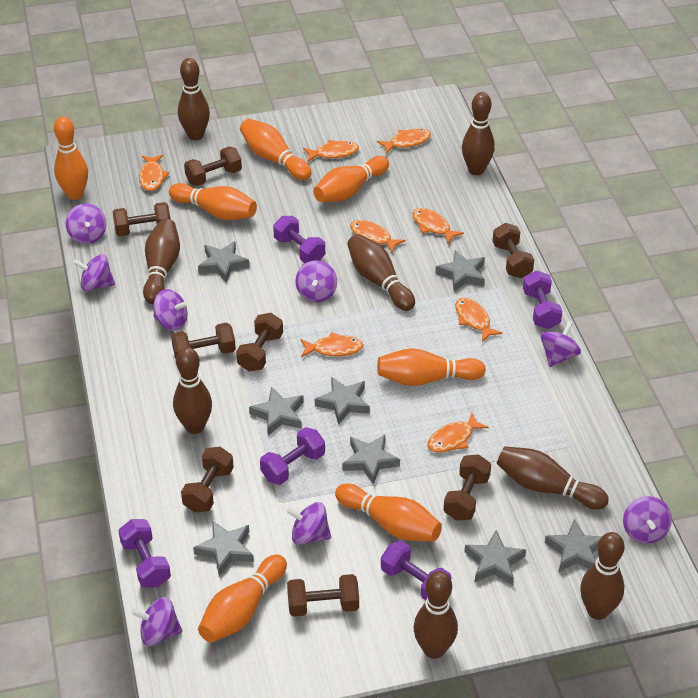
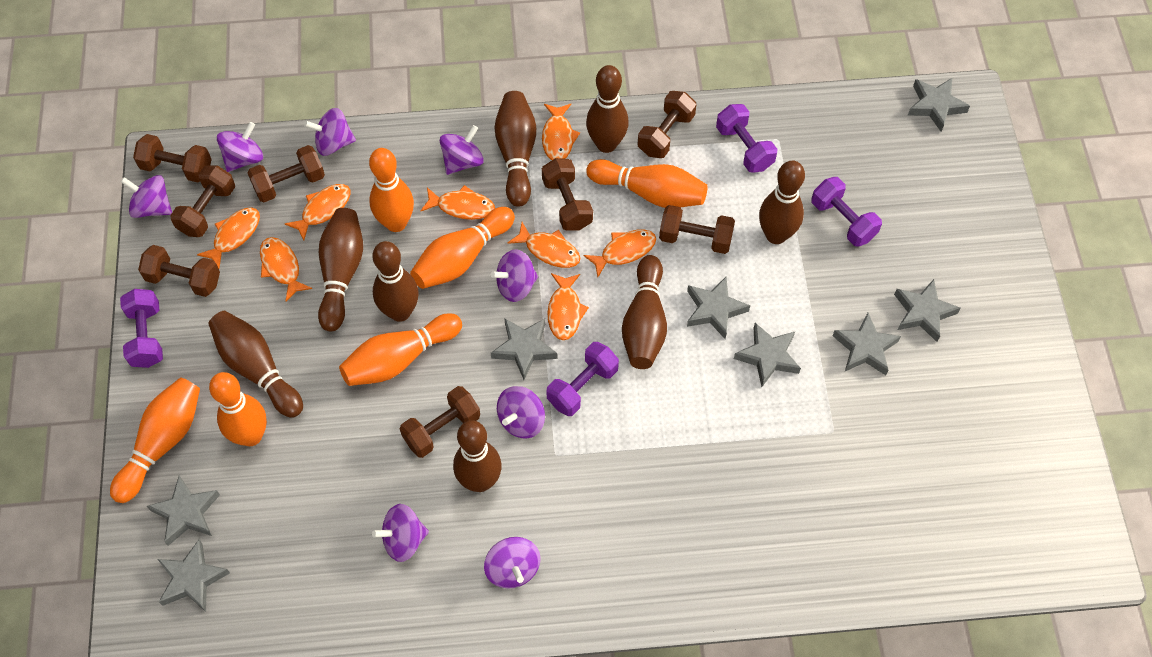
orange bowling pin: 7 -> 6
purple dumbbell: 5 -> 4

